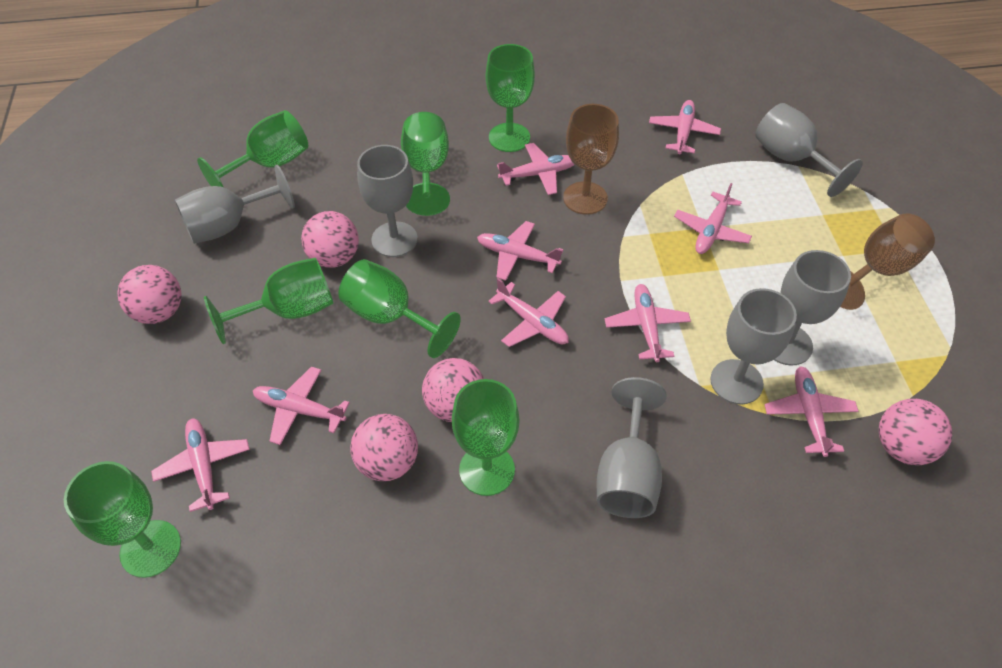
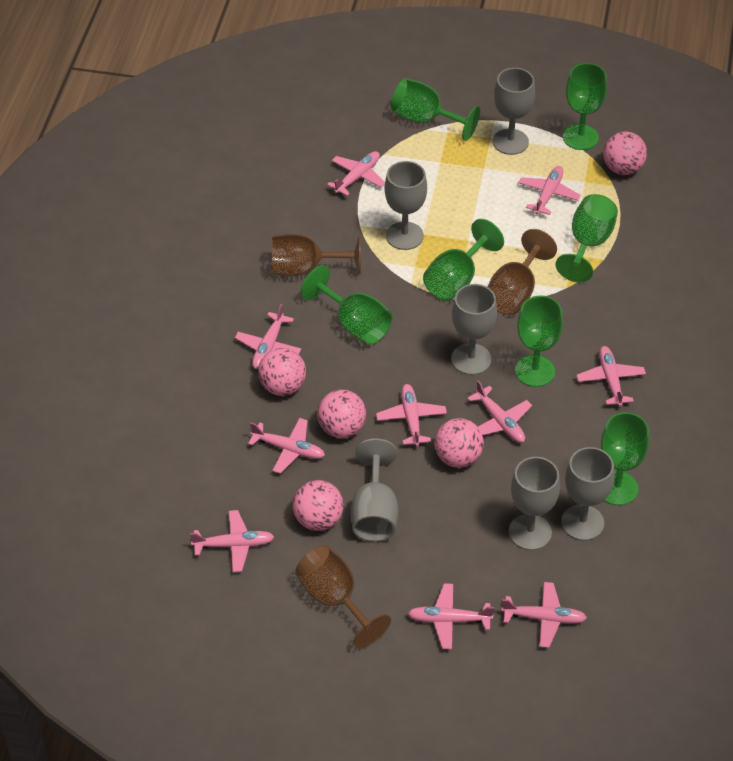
brown goblet: 2 -> 3
pink plane: 9 -> 10

